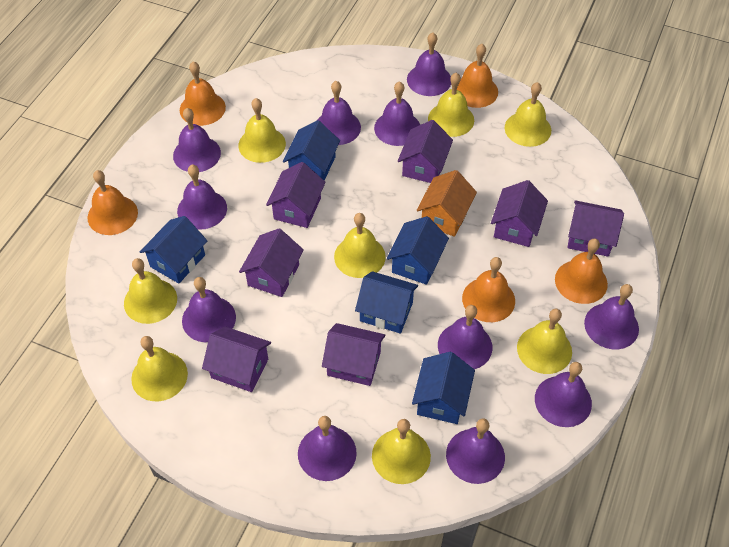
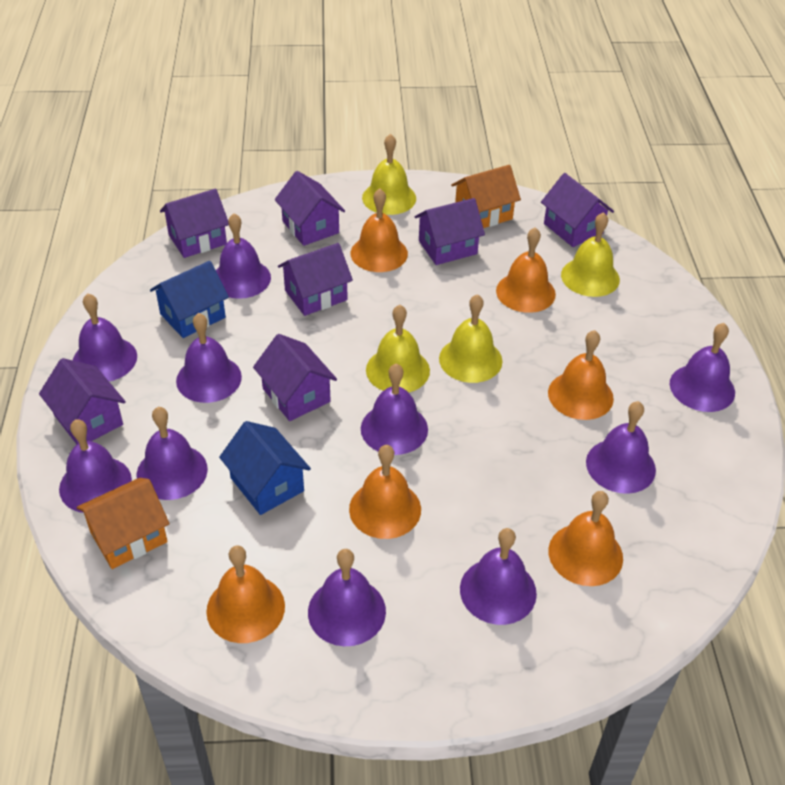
blue house: 5 -> 2
orange bell: 5 -> 6
orange house: 1 -> 2
purple bell: 11 -> 10
yellow bell: 8 -> 4

